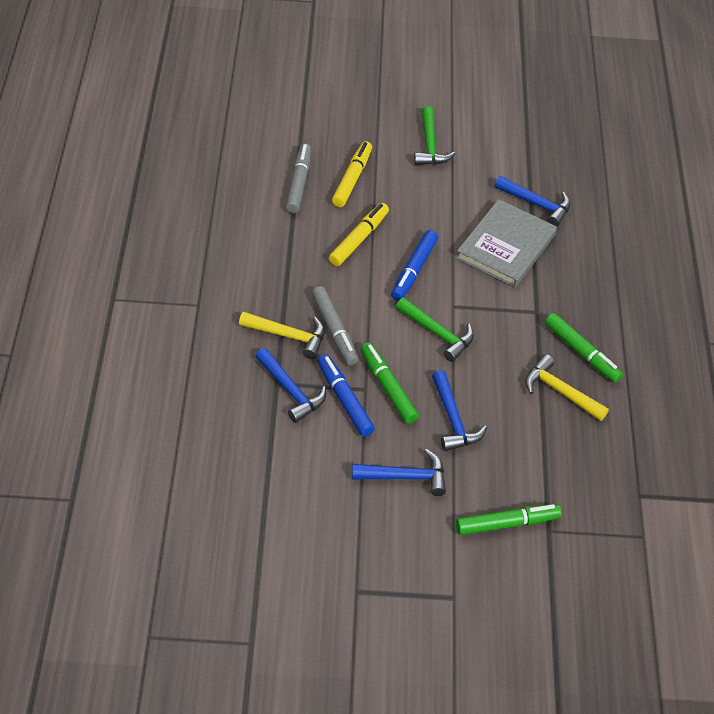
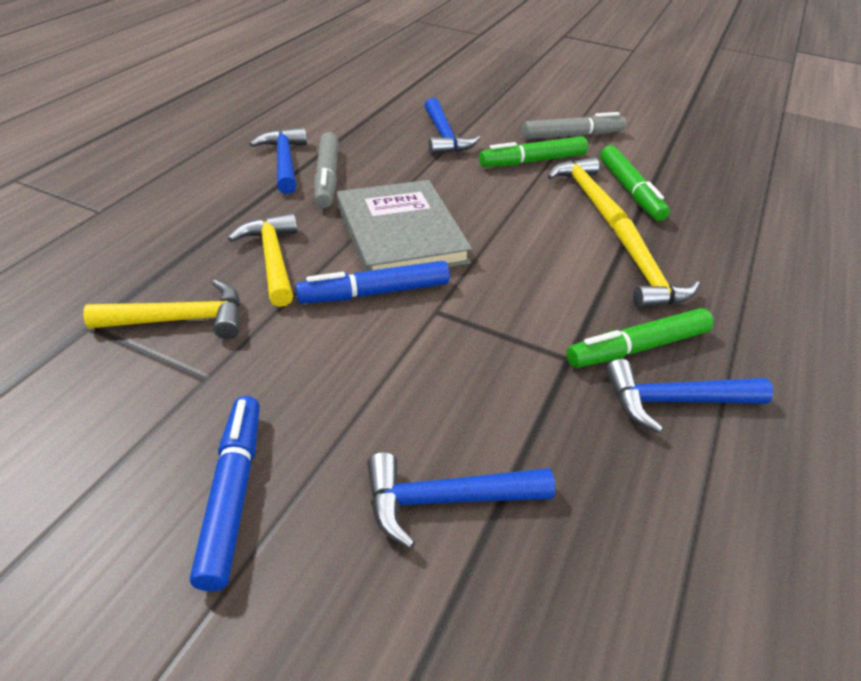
green hammer: 2 -> 0
yellow hammer: 2 -> 4
yellow marker: 2 -> 0

